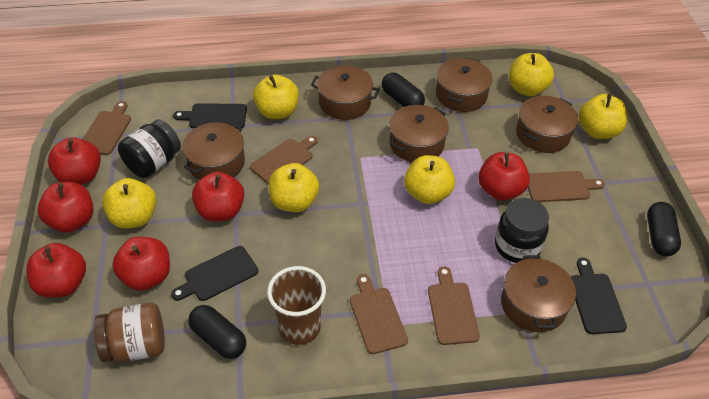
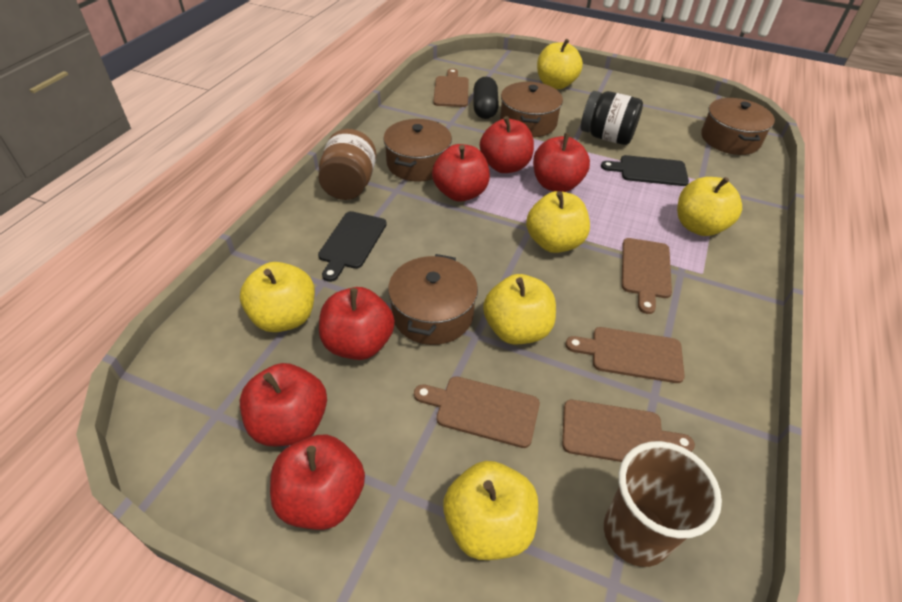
black capsule: 3 -> 1
black cutting board: 3 -> 2
black jar: 2 -> 1
brown pot: 6 -> 4

